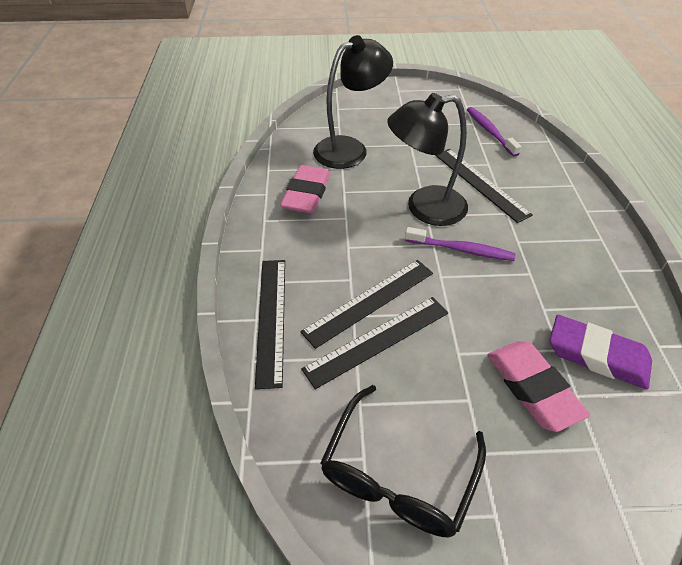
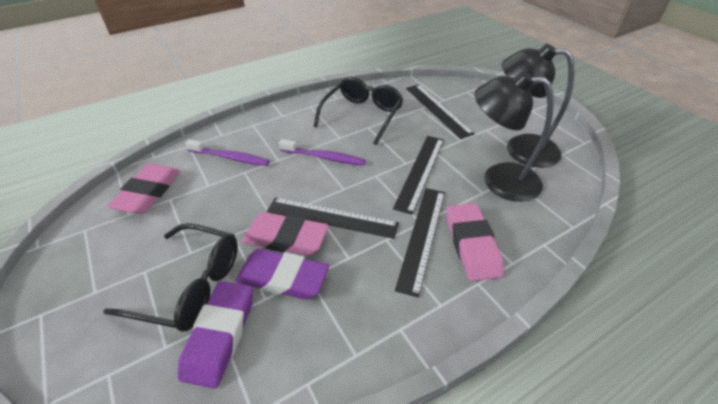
black glasses: 1 -> 2
pink eraser: 2 -> 3
purple eraser: 1 -> 2

